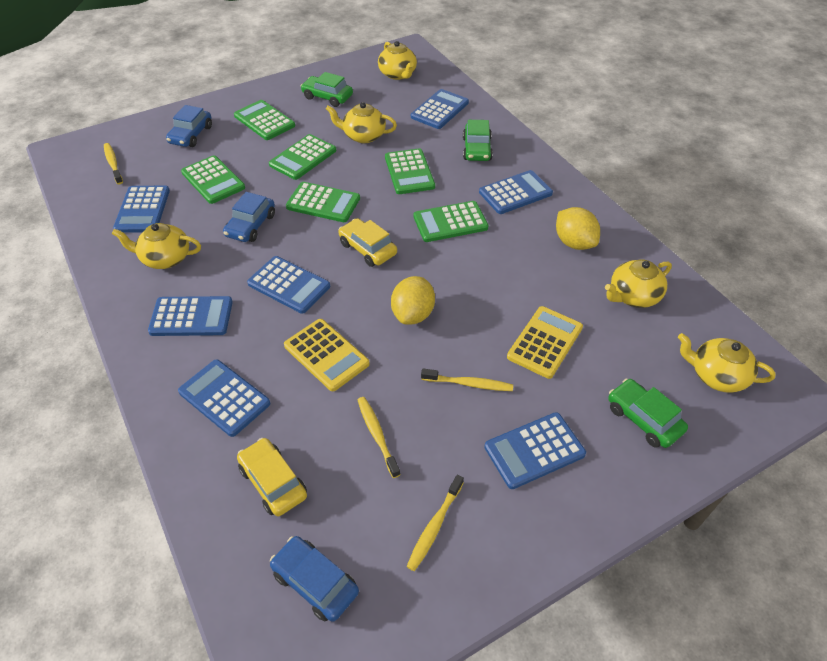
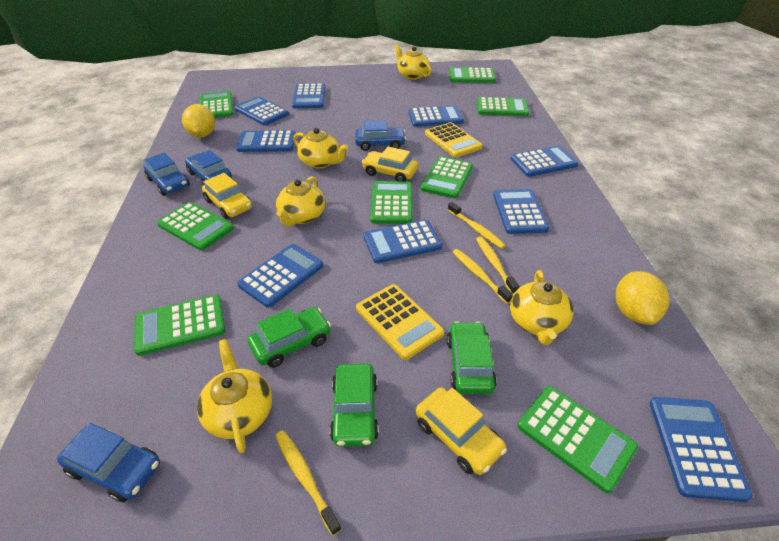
blue calculator: 7 -> 9
blue car: 3 -> 4
green calculator: 6 -> 8
yellow car: 2 -> 3

